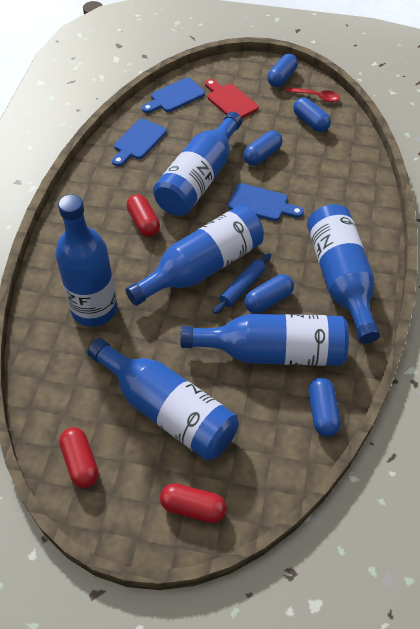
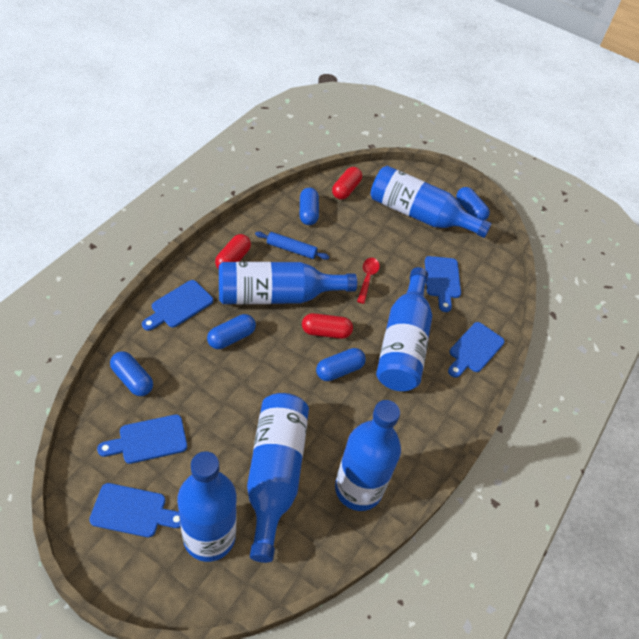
blue cutting board: 3 -> 5
red cutting board: 1 -> 0

